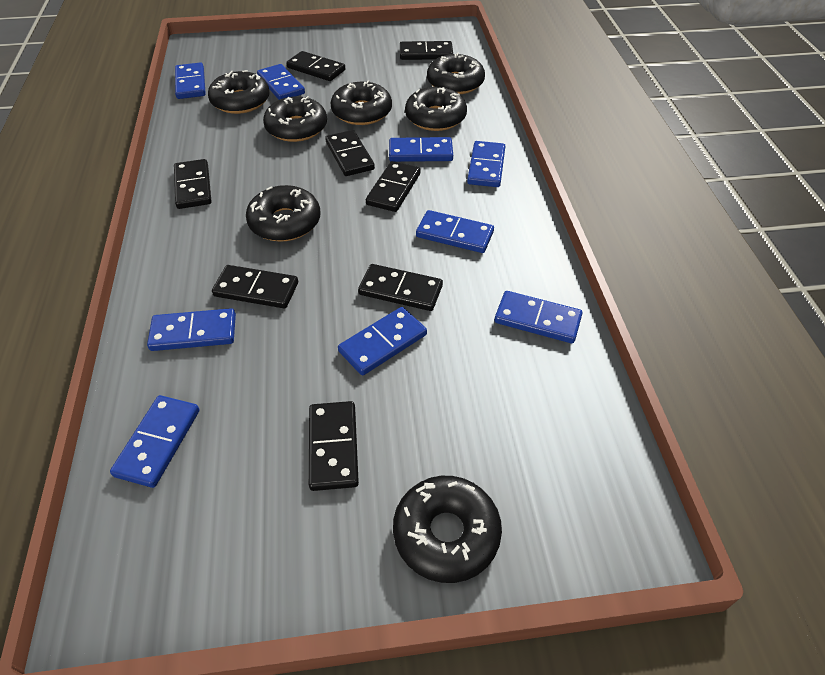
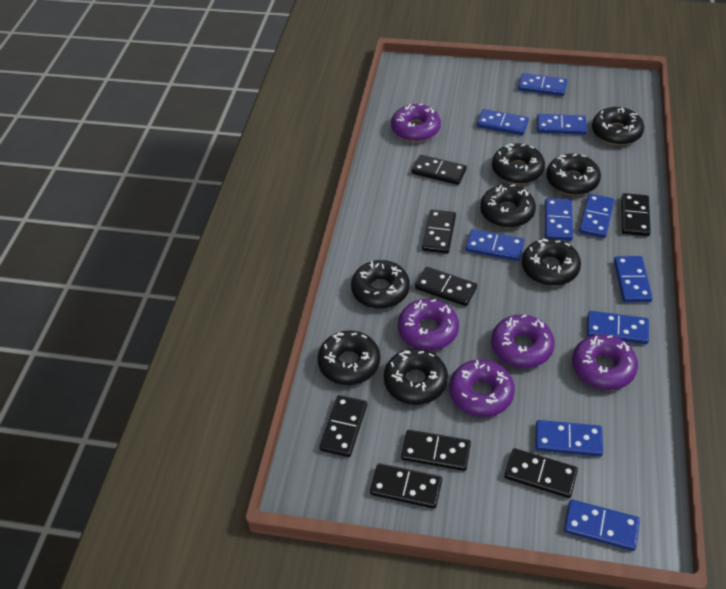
black donut: 7 -> 8
blue domino: 9 -> 10
purple donut: 0 -> 5

